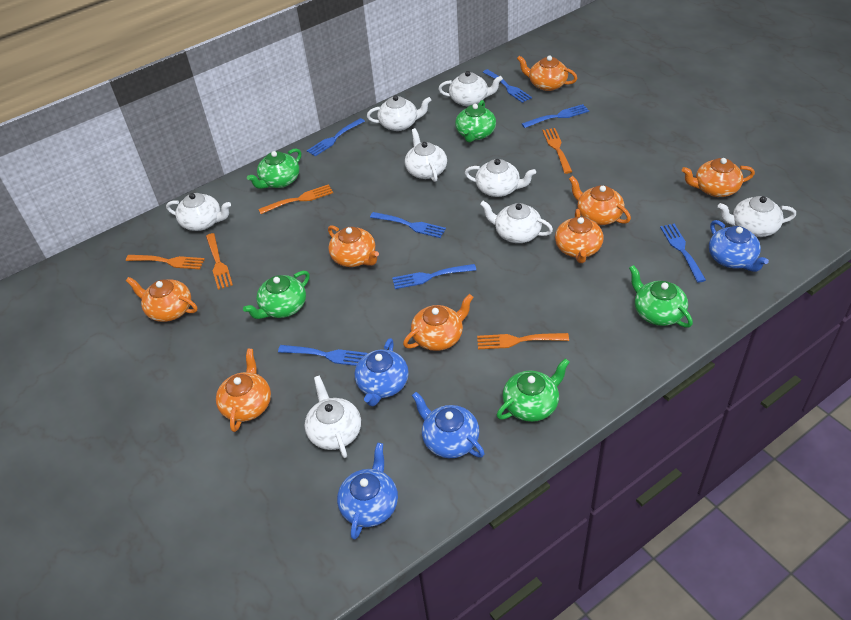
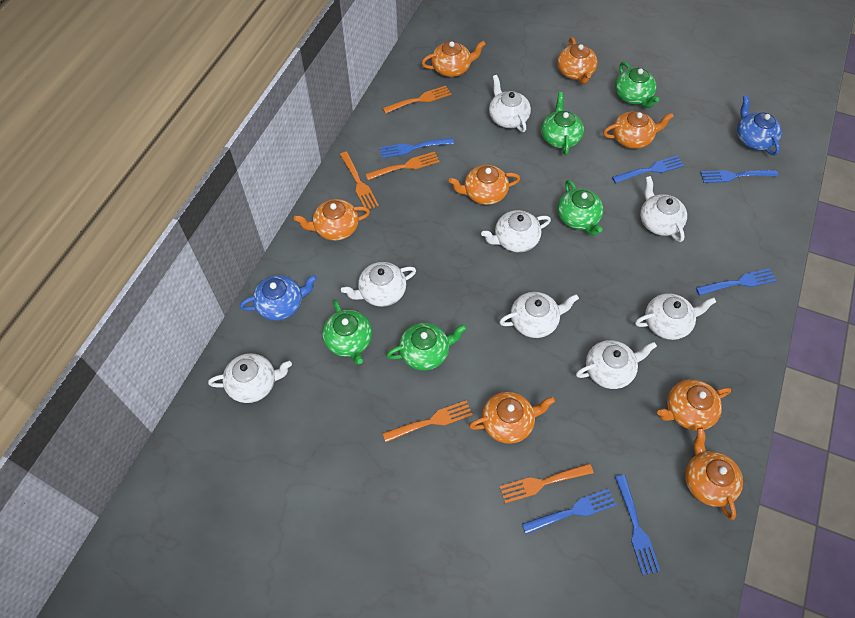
blue fork: 7 -> 6
blue teapot: 4 -> 2

